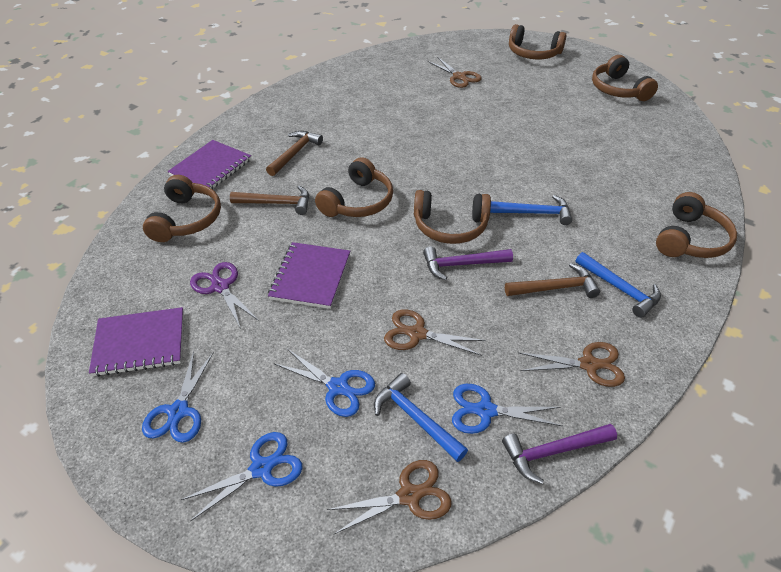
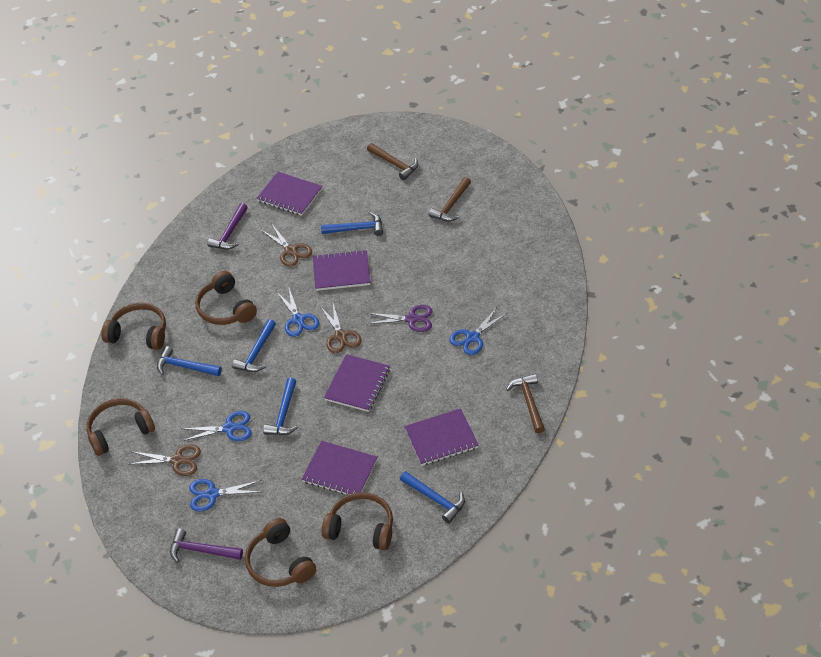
blue hammer: 3 -> 5
brown headphones: 6 -> 5
brown scissors: 4 -> 3
purple notebook: 3 -> 5

